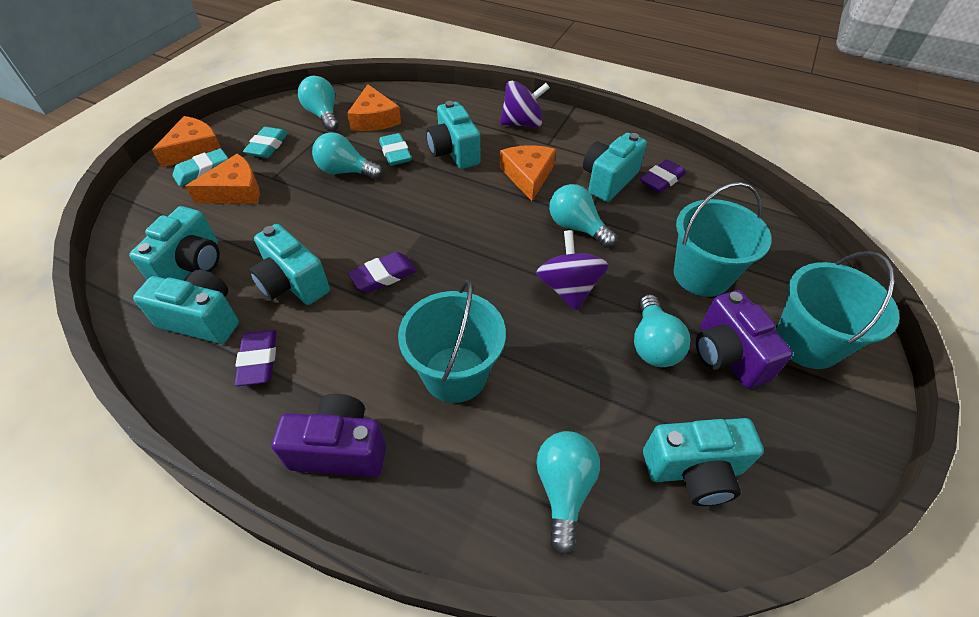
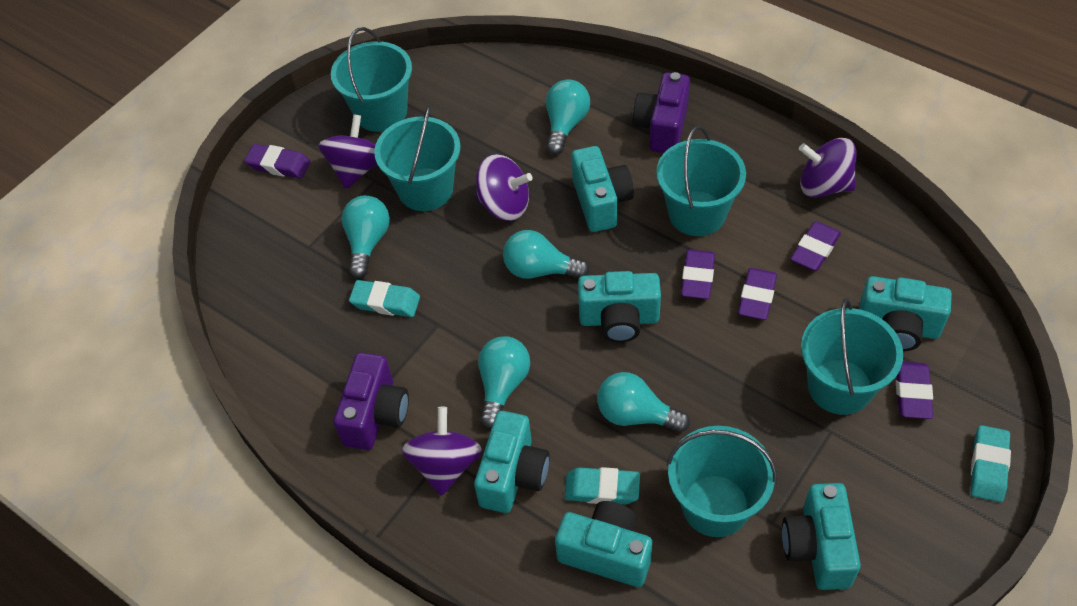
orange cheese: 4 -> 0
purple eraser: 3 -> 5
purple spinning top: 2 -> 4
turquoise bucket: 3 -> 5

